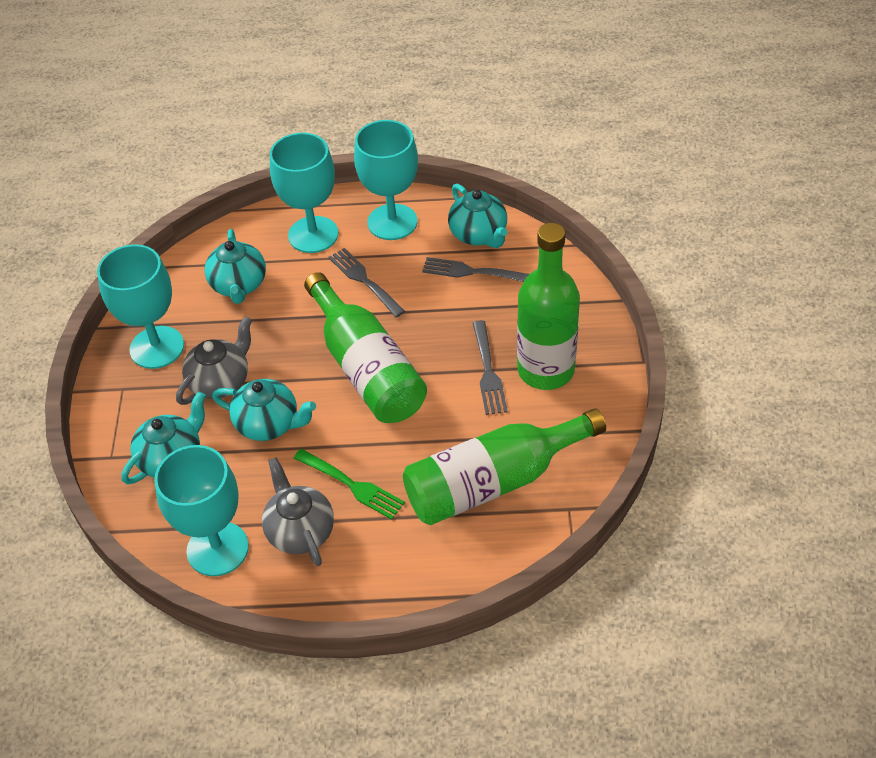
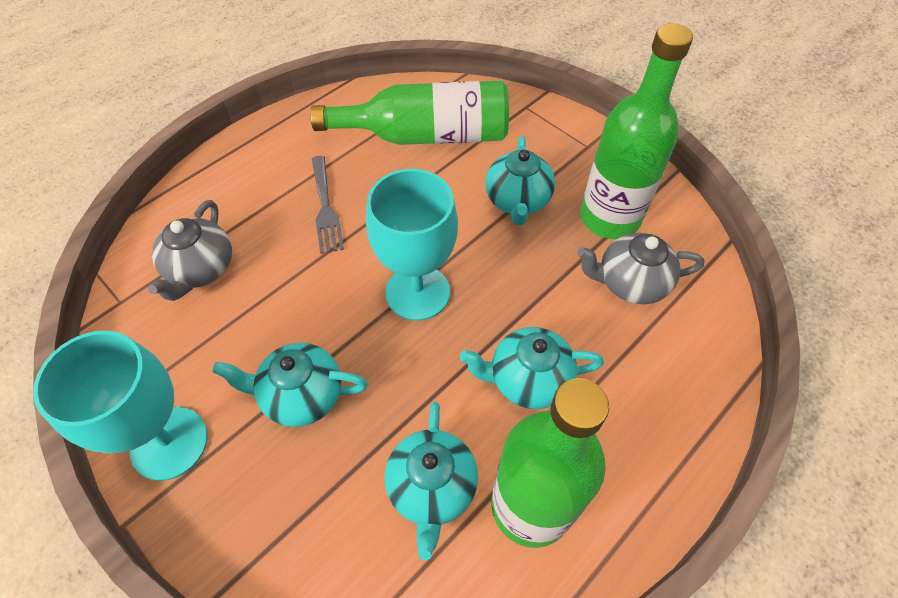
green fork: 1 -> 0
grey fork: 3 -> 1
turquoise goblet: 4 -> 2

